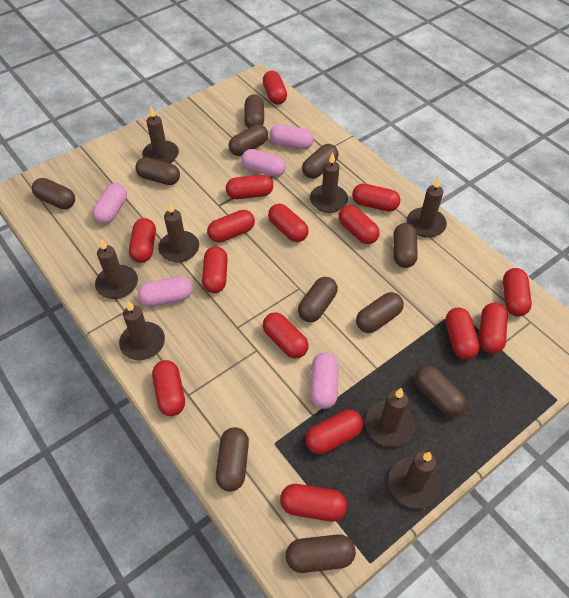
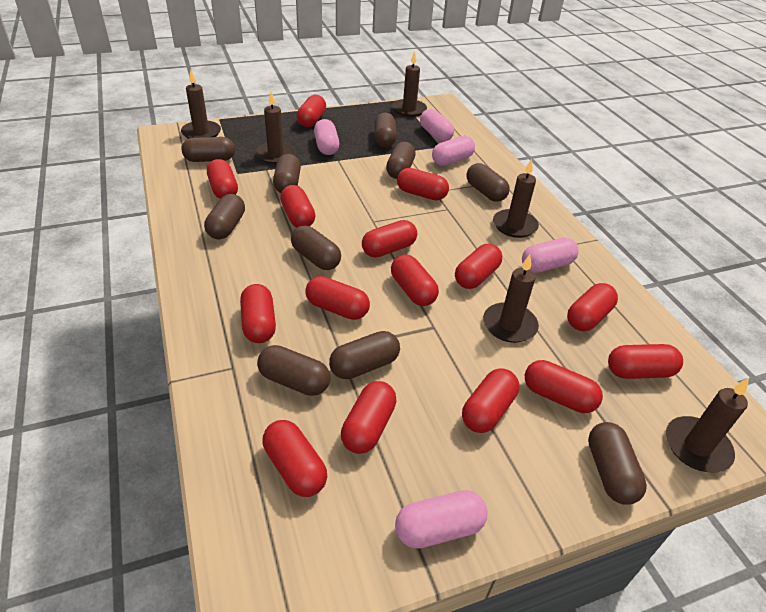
brown candle: 8 -> 6
brown capsule: 11 -> 10

